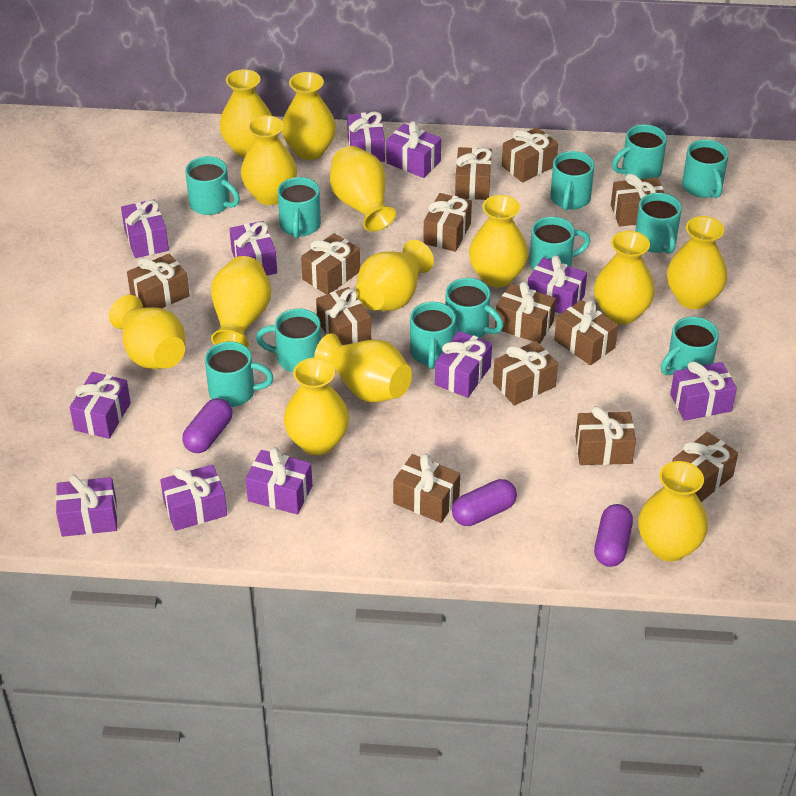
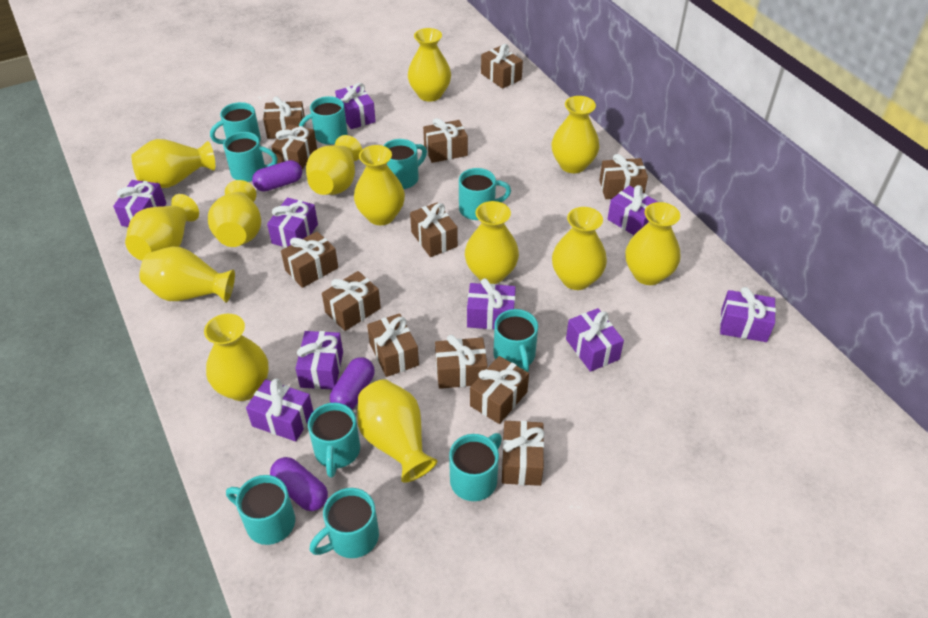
brown gift: 13 -> 12
purple gift: 11 -> 9
turquoise mug: 12 -> 10

